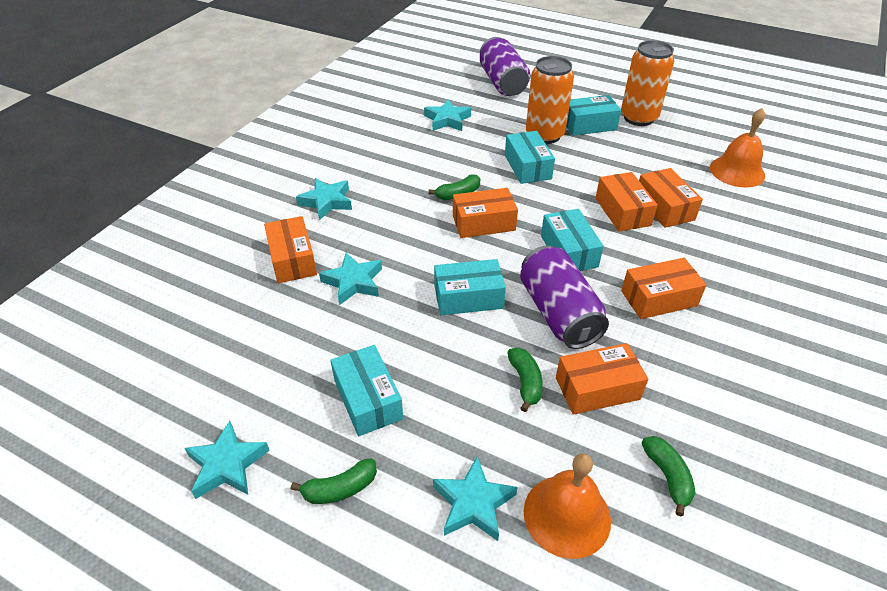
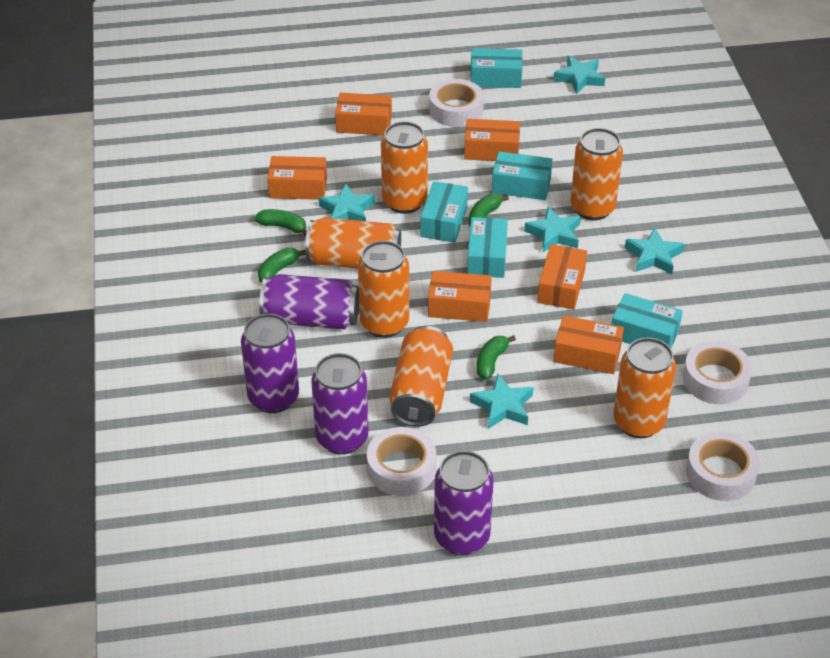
orange bell: 2 -> 0
orange can: 2 -> 6
purple can: 2 -> 4
white tape: 0 -> 4

